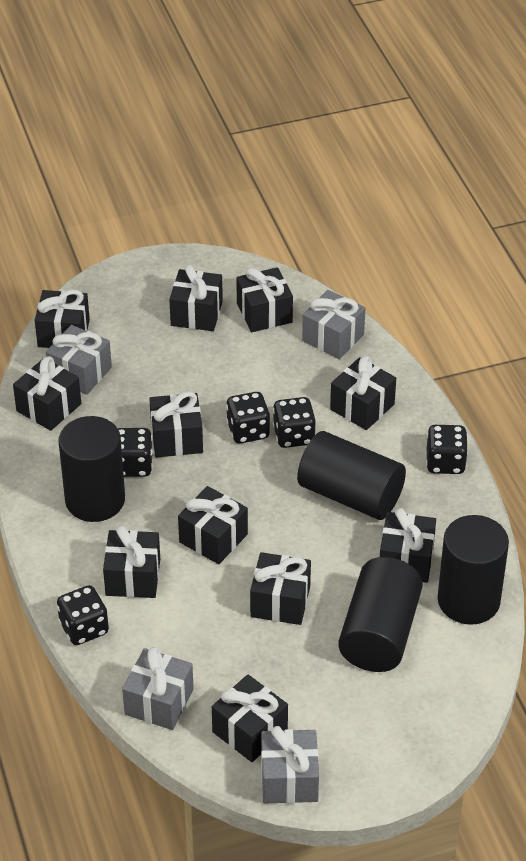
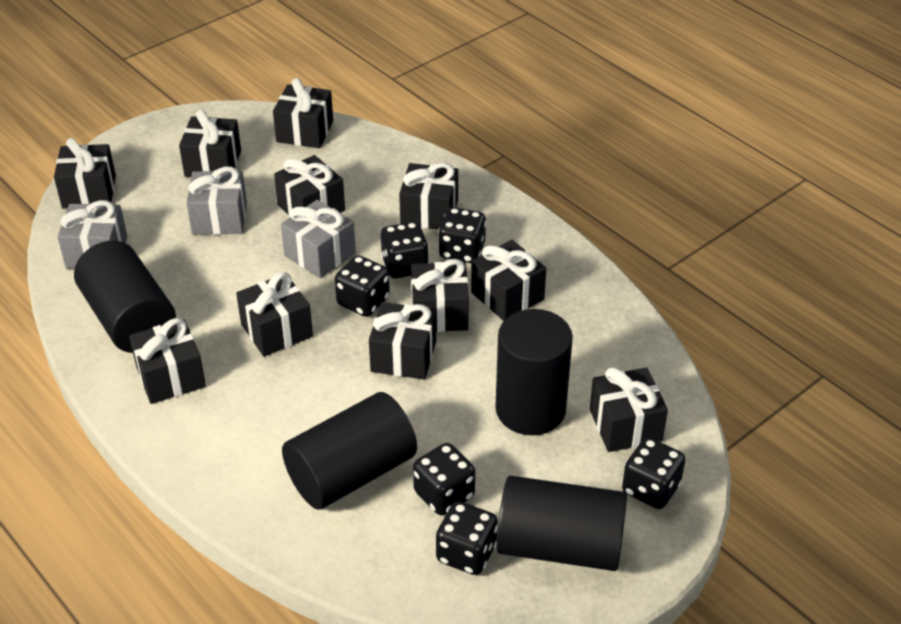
black dice: 5 -> 6
grey gift: 4 -> 3

